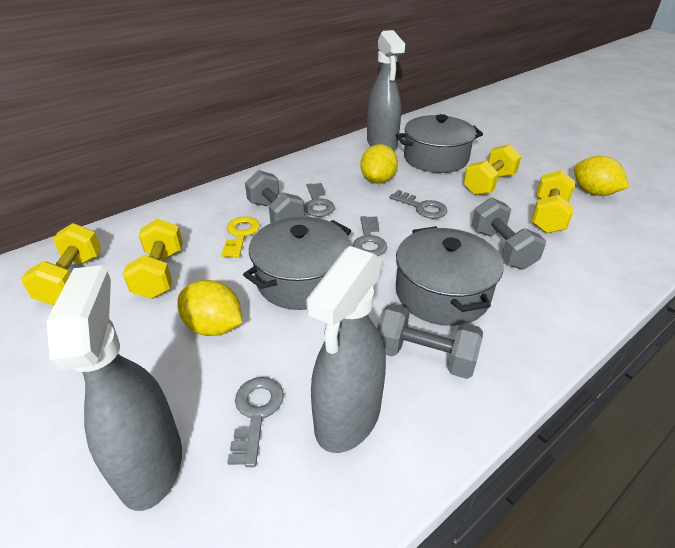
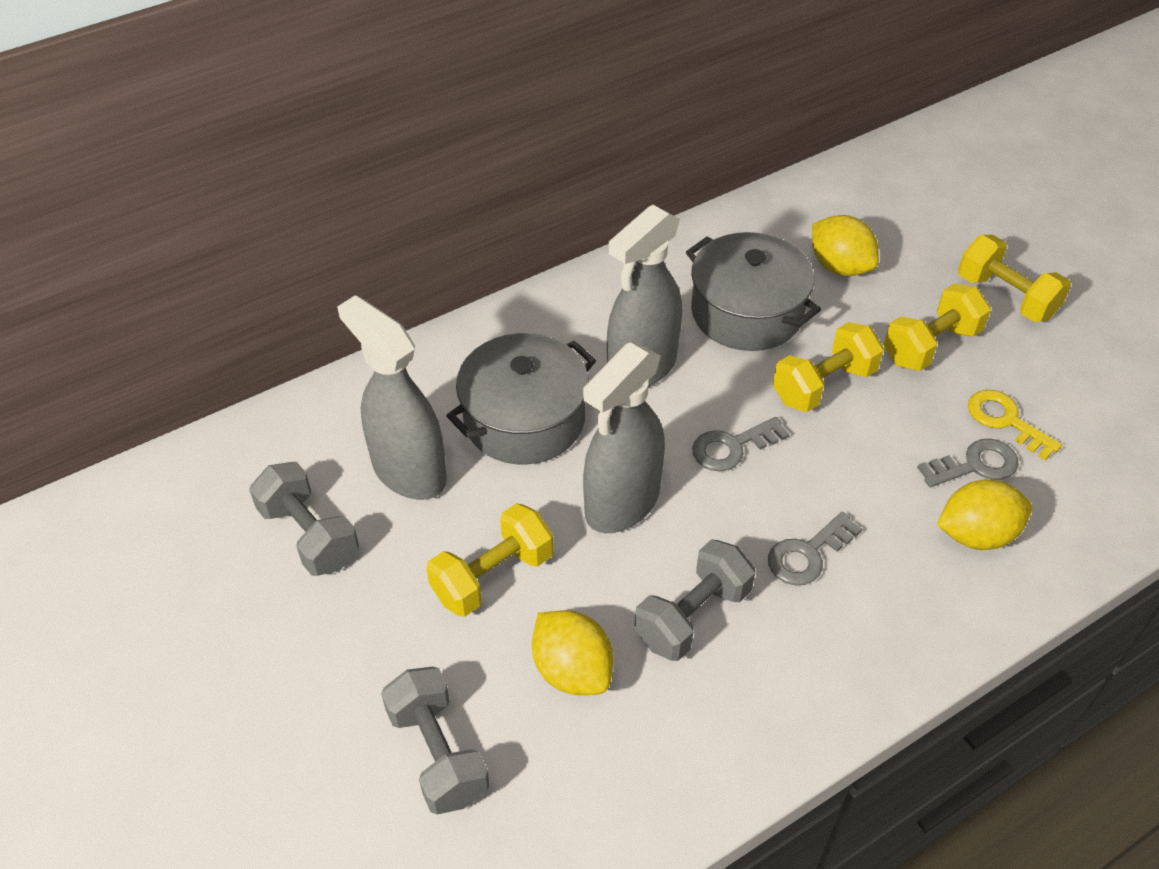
grey key: 4 -> 3
grey pot: 3 -> 2

